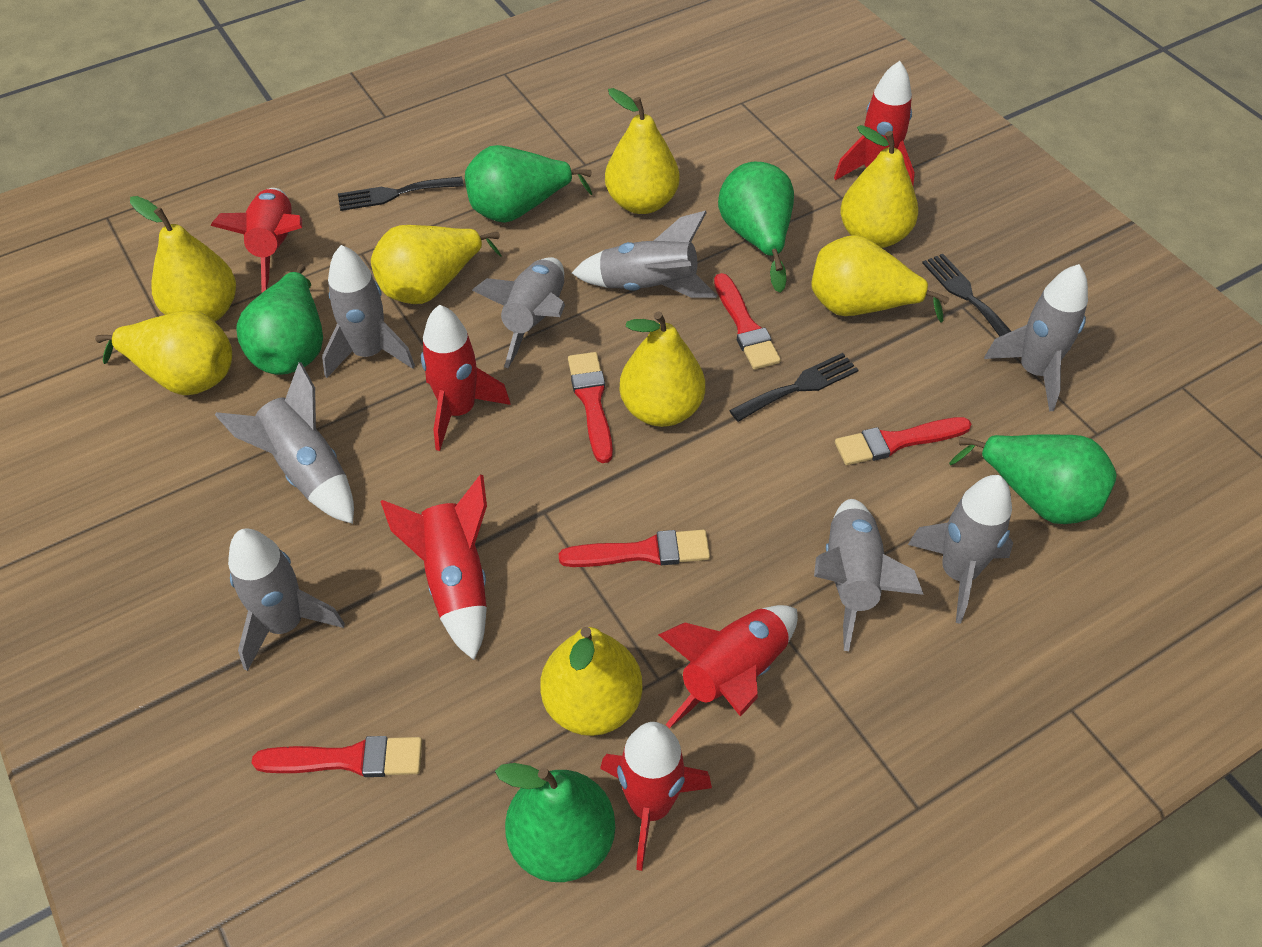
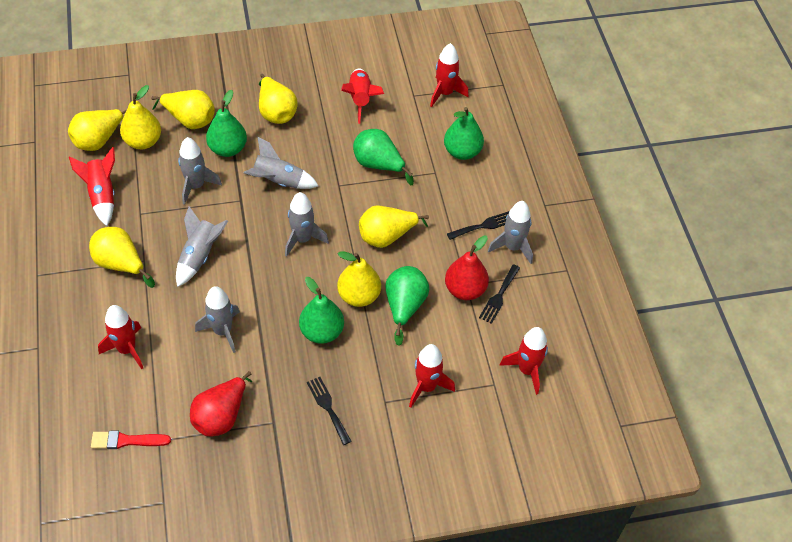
grey rocket: 8 -> 6
red brush: 5 -> 1
red pear: 0 -> 2
yellow pear: 8 -> 7

